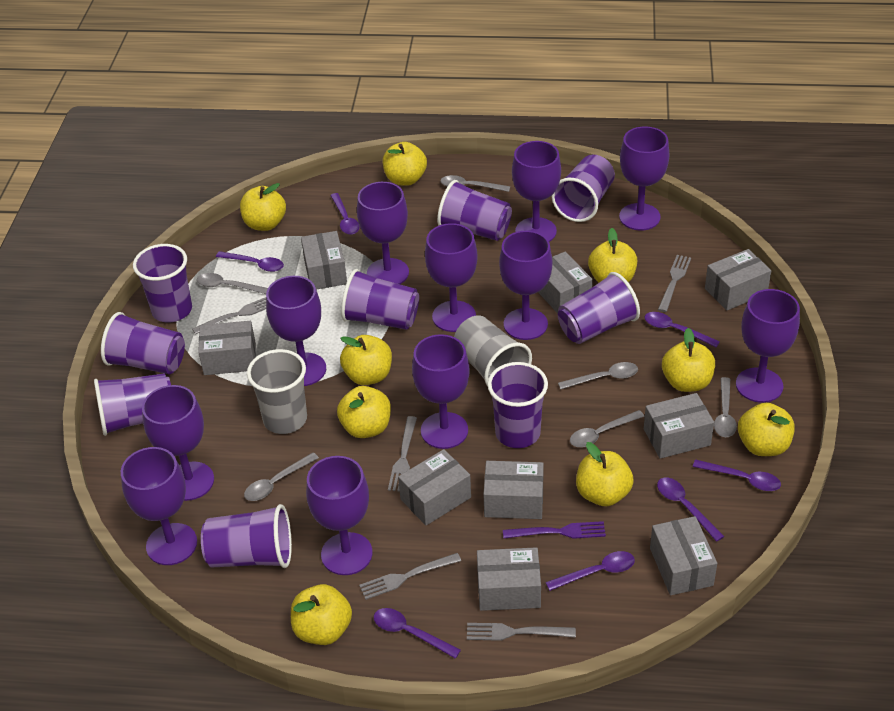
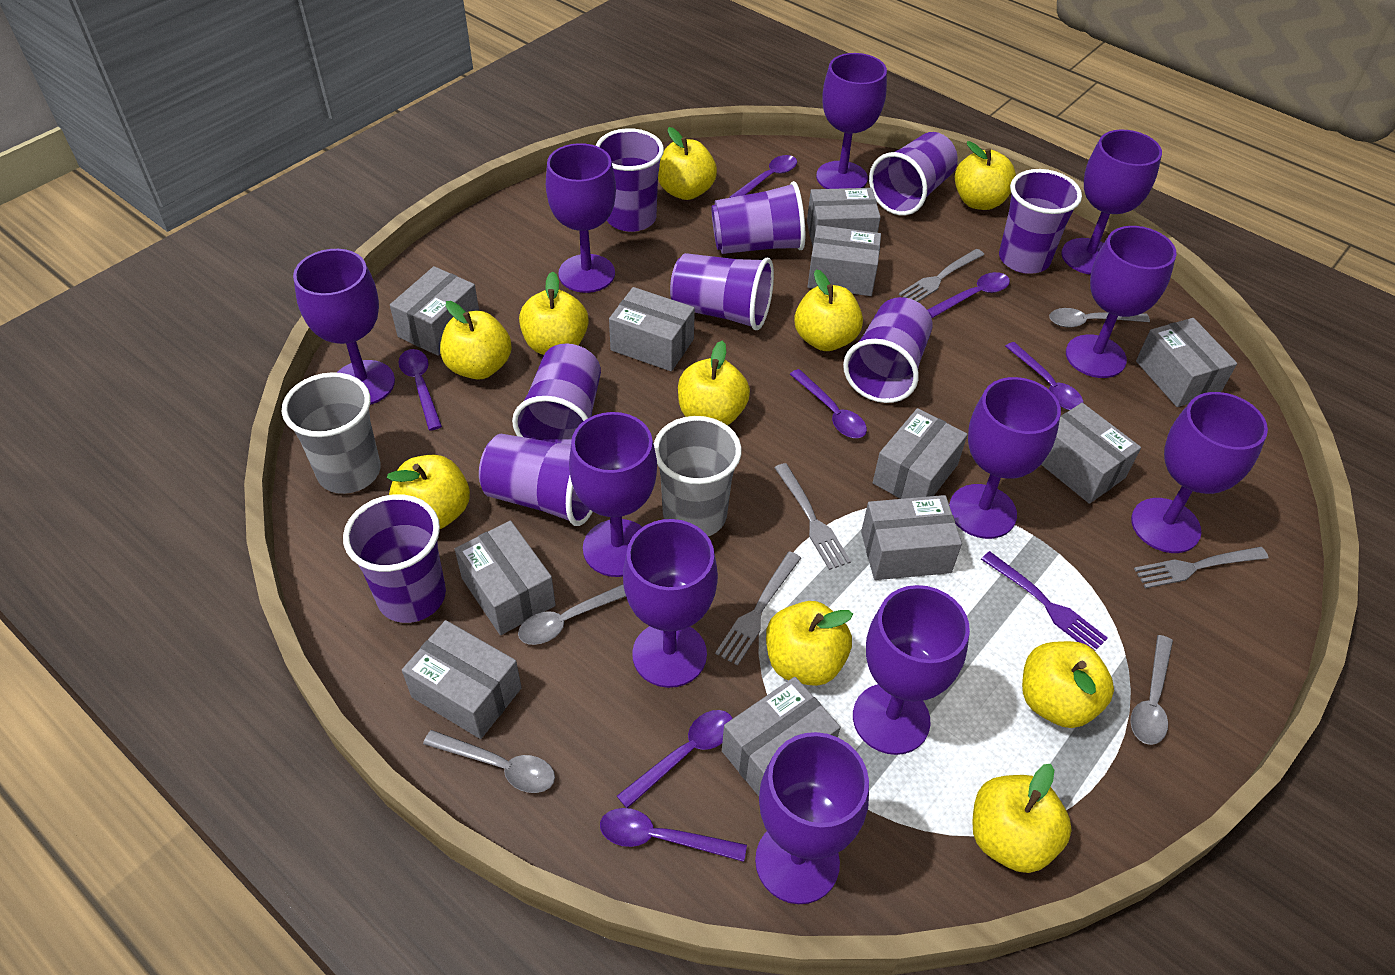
grey box: 9 -> 11
grey fork: 5 -> 4
grey spoon: 6 -> 4
yellow apple: 9 -> 10

